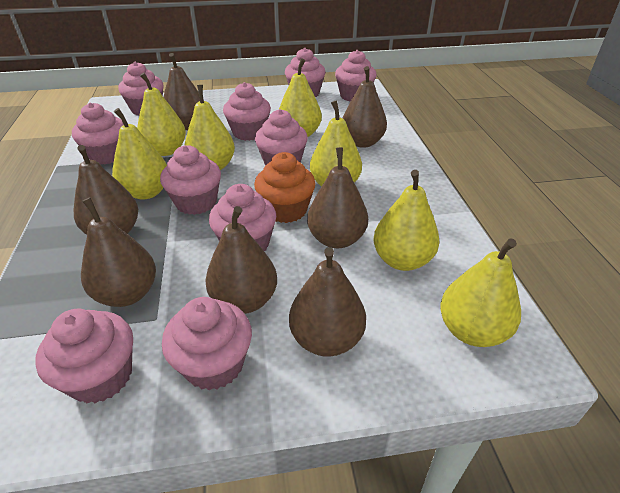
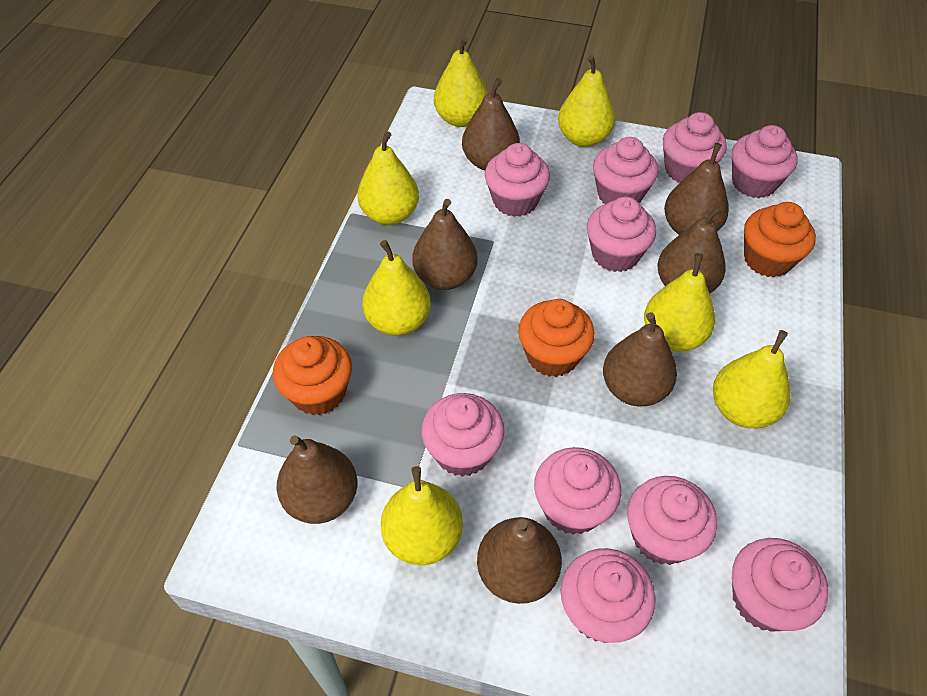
orange cupcake: 1 -> 3

